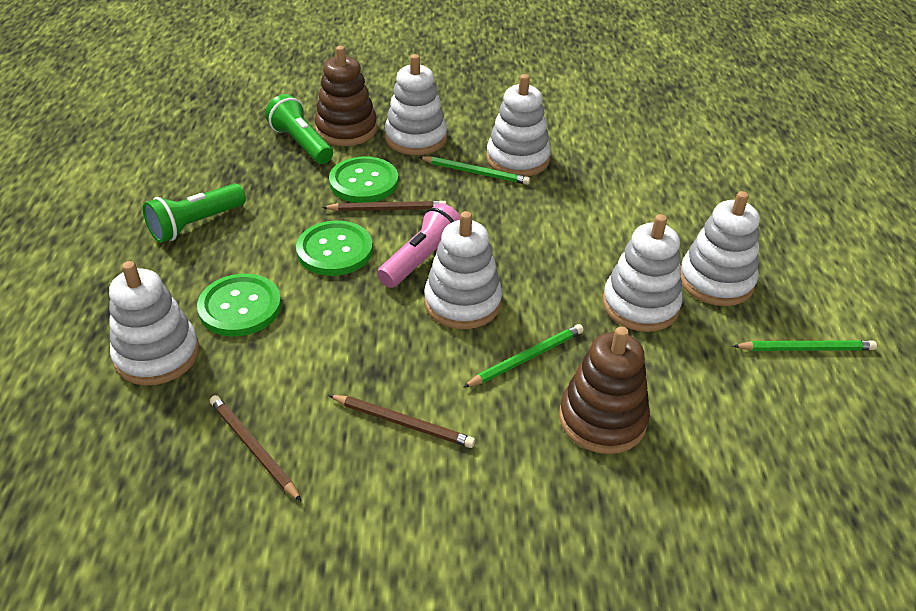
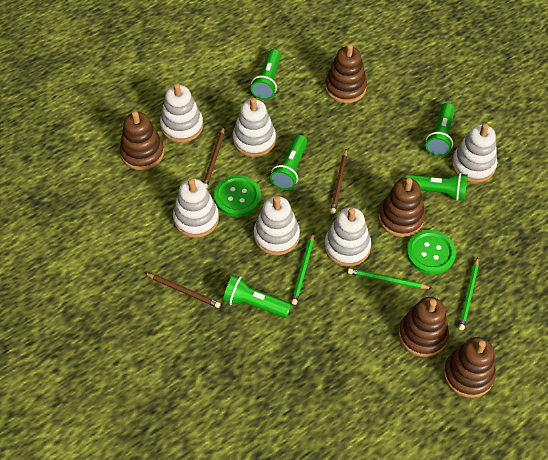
brown stacking toy: 2 -> 5
green button: 3 -> 2
green flashlight: 2 -> 5
pink flashlight: 1 -> 0

